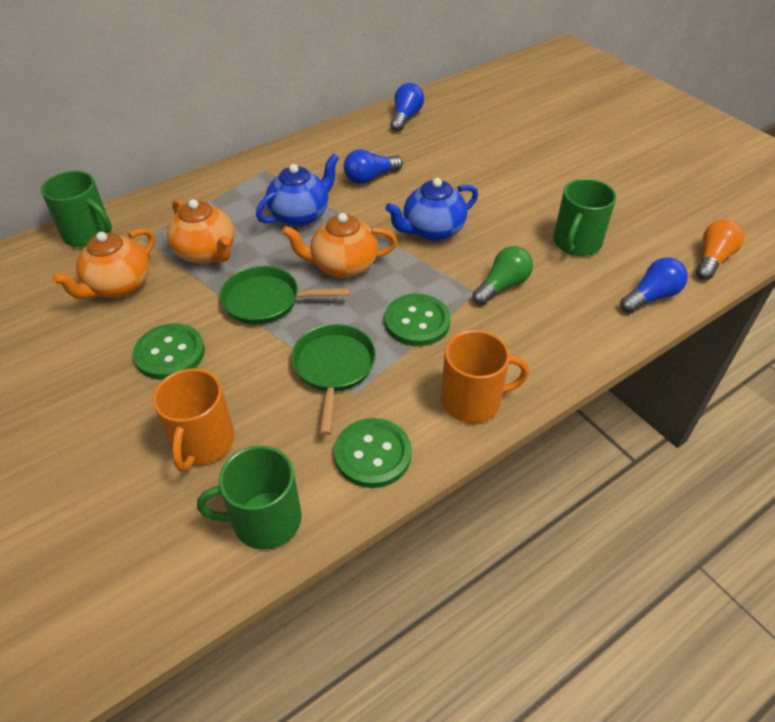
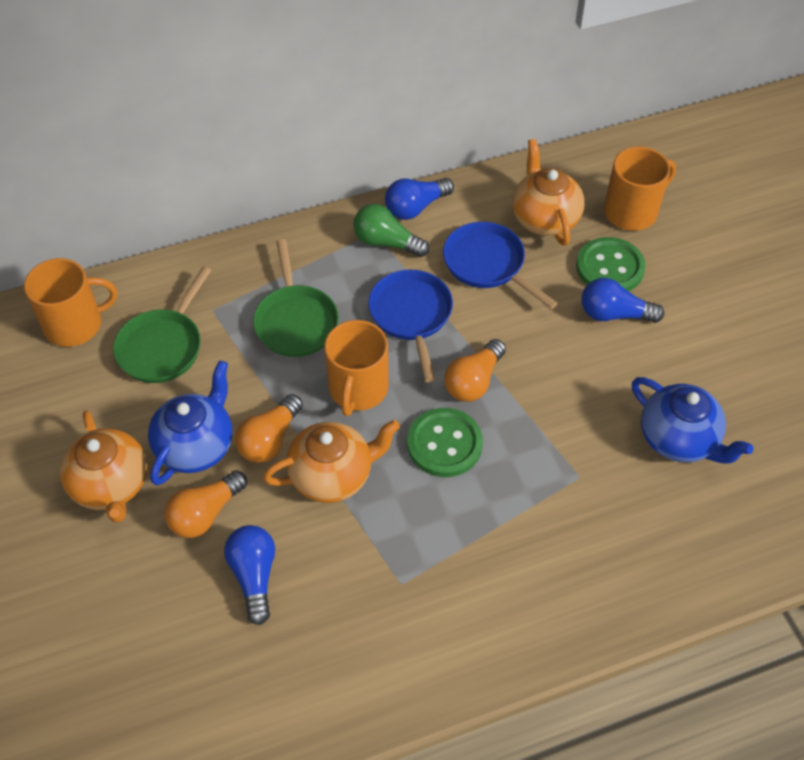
blue pan: 0 -> 2
green button: 3 -> 2
green mug: 3 -> 0
orange light bulb: 1 -> 3
orange mug: 2 -> 3

